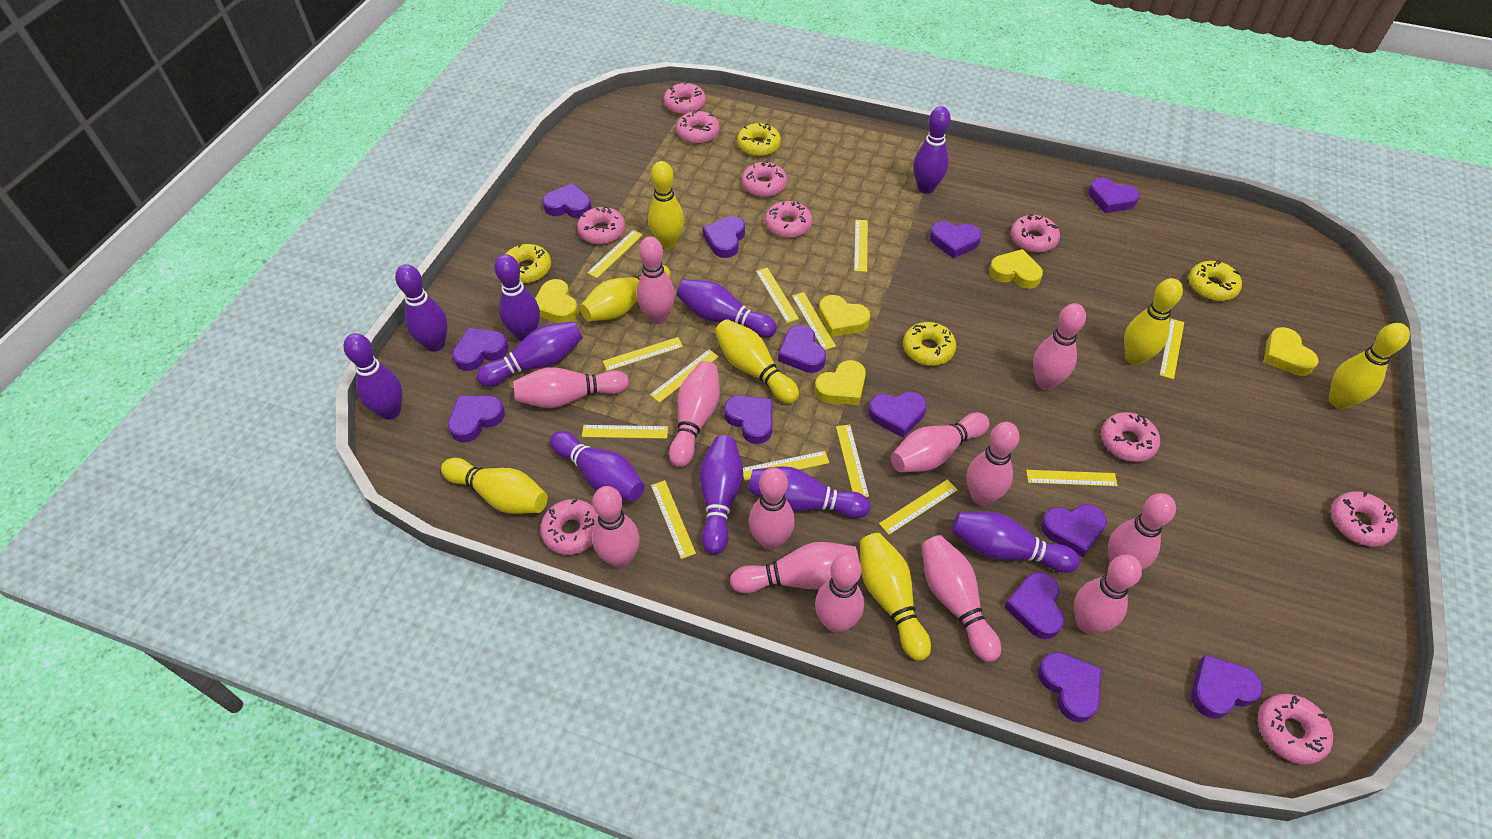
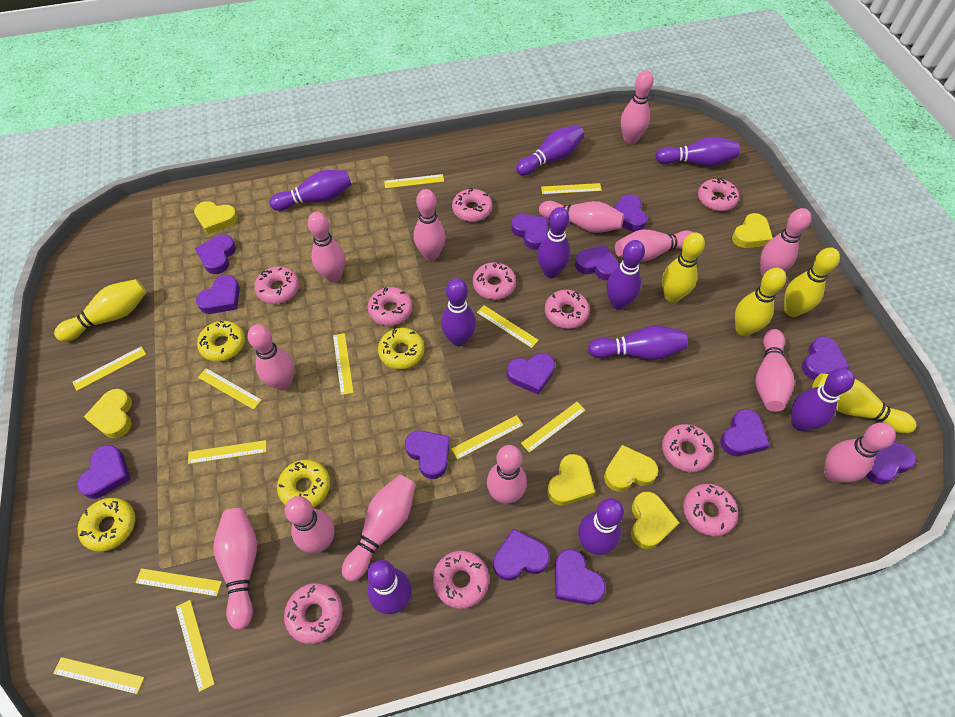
yellow bowling pin: 7 -> 5
yellow heart: 5 -> 6
yellow ruler: 13 -> 12

